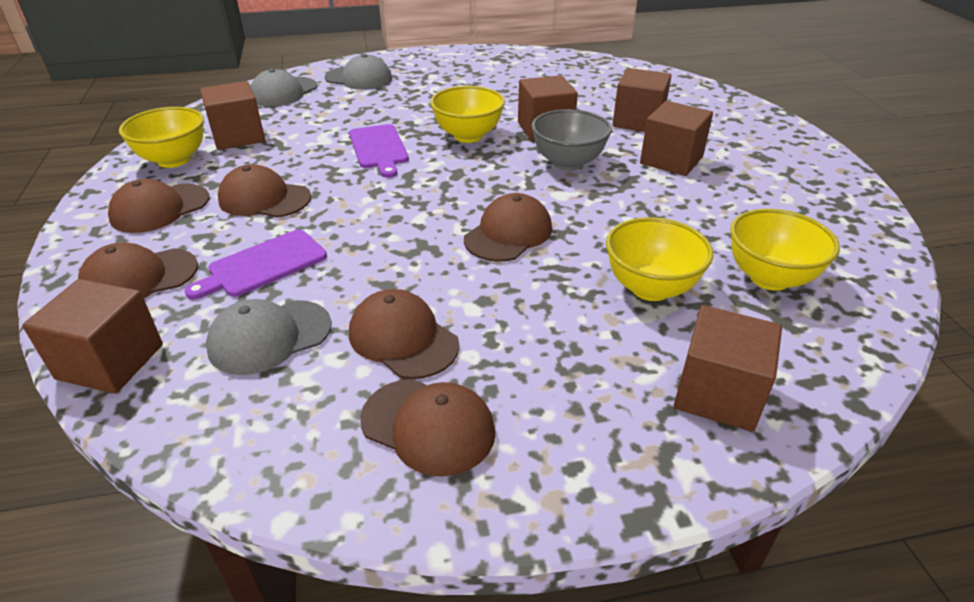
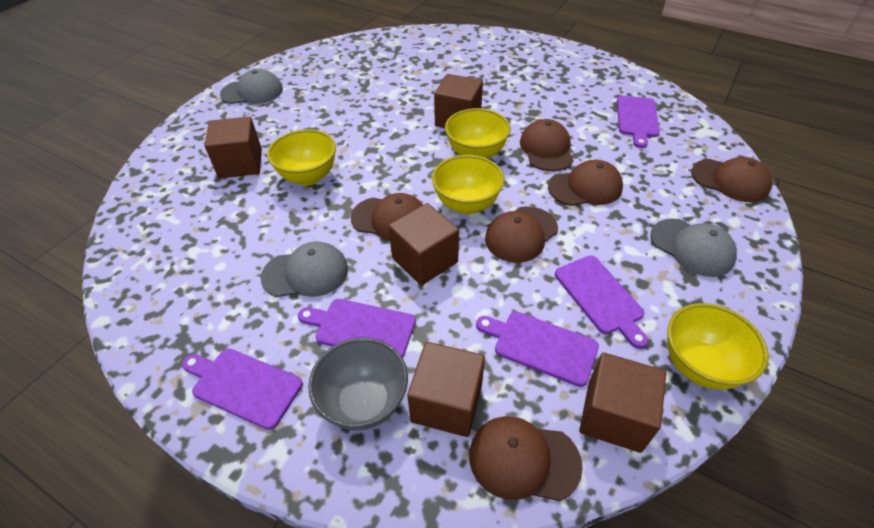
brown cube: 6 -> 5
purple cutting board: 2 -> 5

